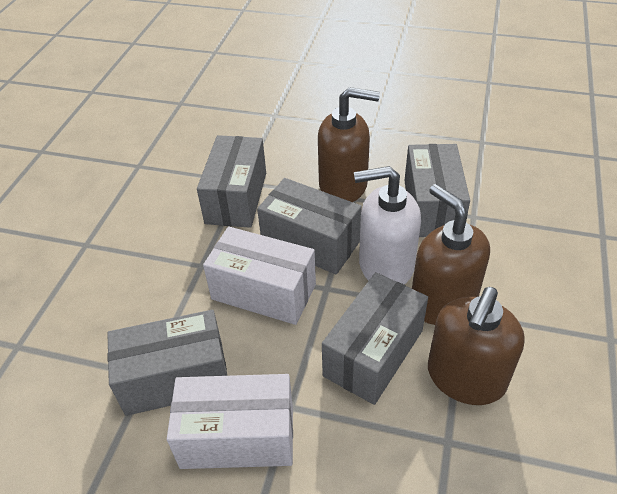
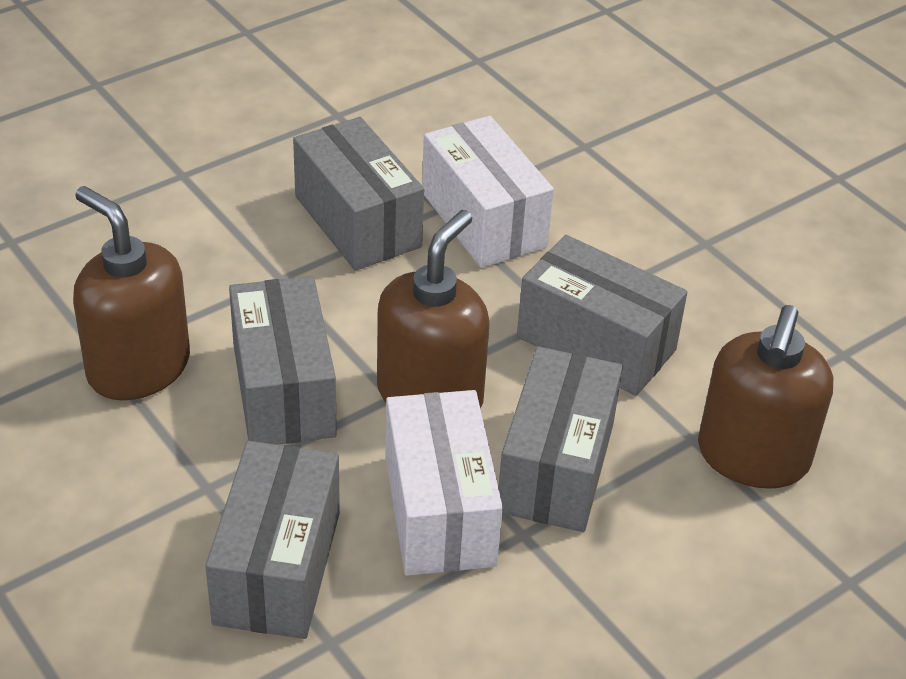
white soap dispenser: 1 -> 0

